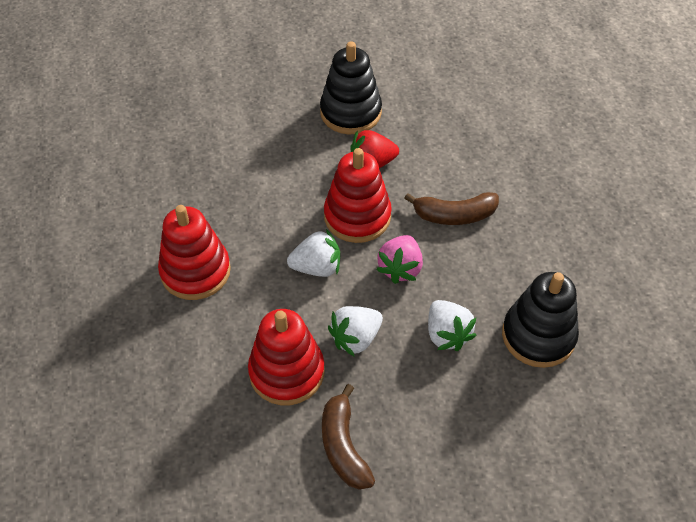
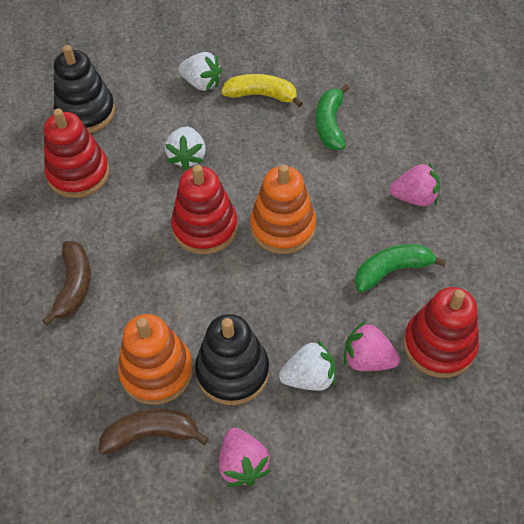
green banana: 0 -> 2
orange stacking toy: 0 -> 2
pink strawberry: 1 -> 3
red strawberry: 1 -> 0
yellow banana: 0 -> 1

